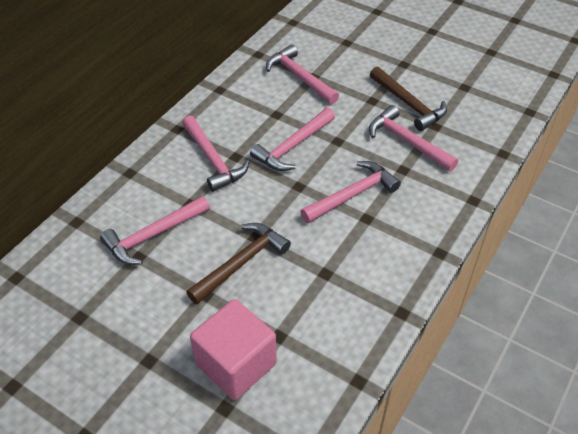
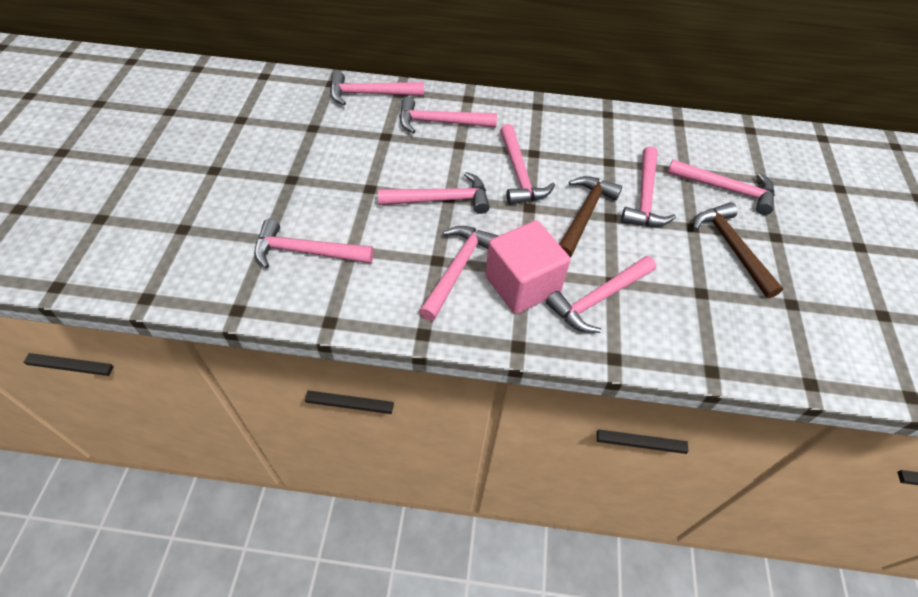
pink hammer: 6 -> 9

